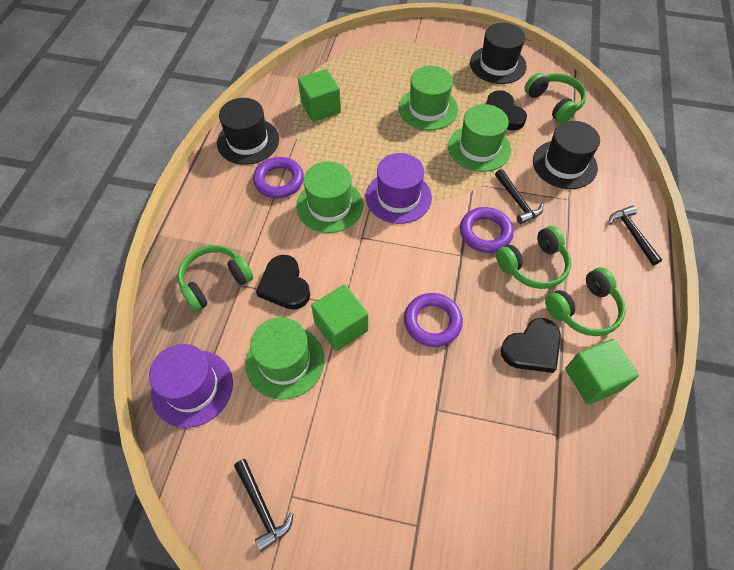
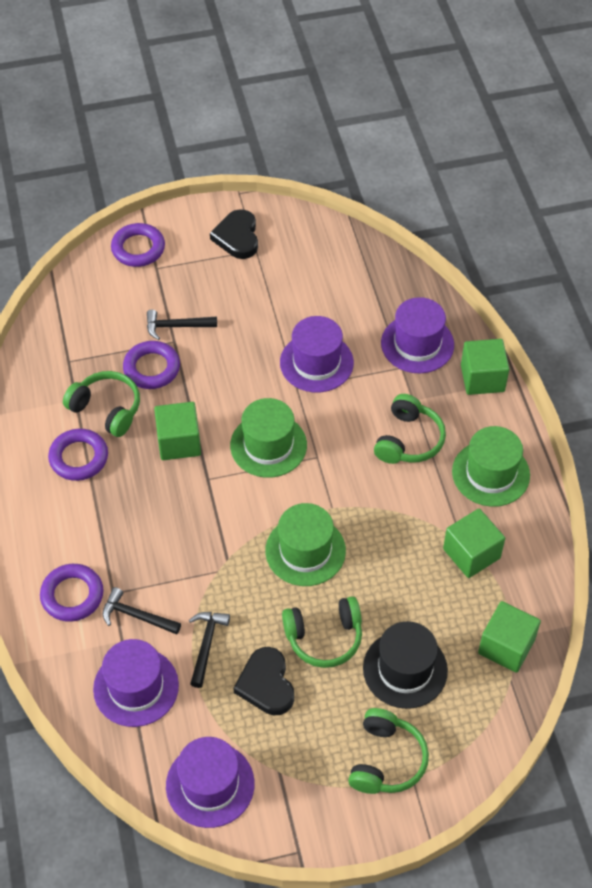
black hat: 3 -> 1
black heart: 3 -> 2
green cube: 3 -> 4
green hat: 4 -> 3
purple hat: 2 -> 4
purple ring: 3 -> 4

